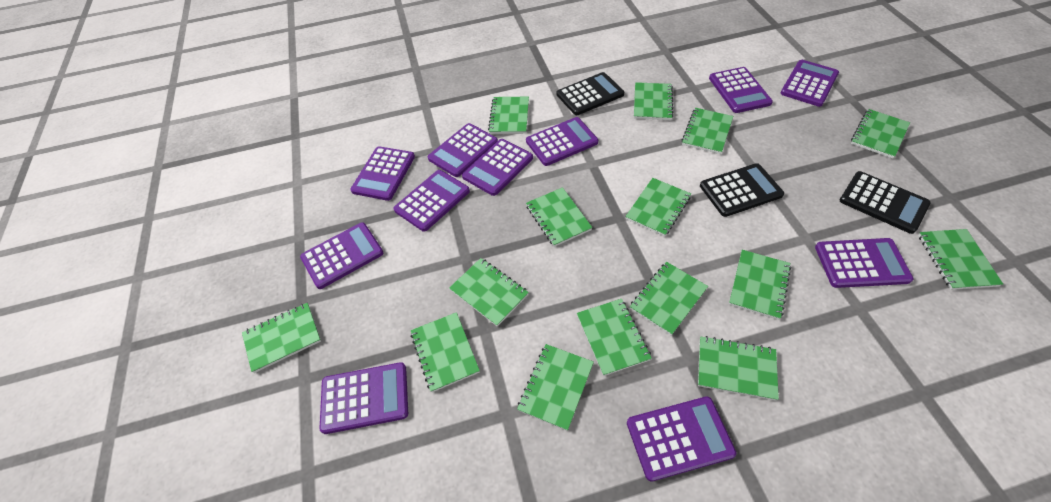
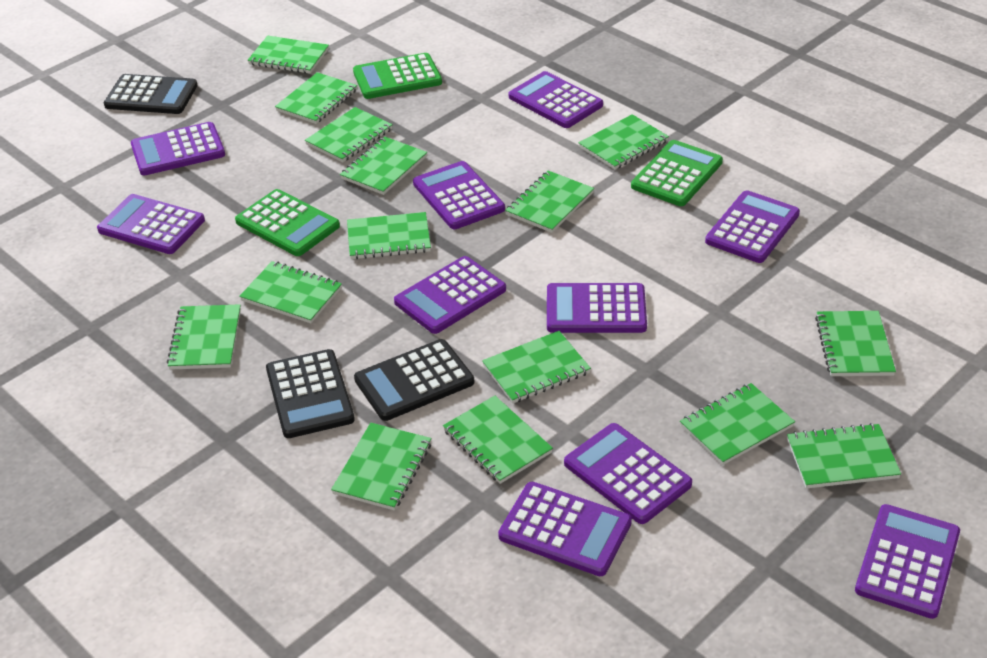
green calculator: 0 -> 3
purple calculator: 11 -> 10

